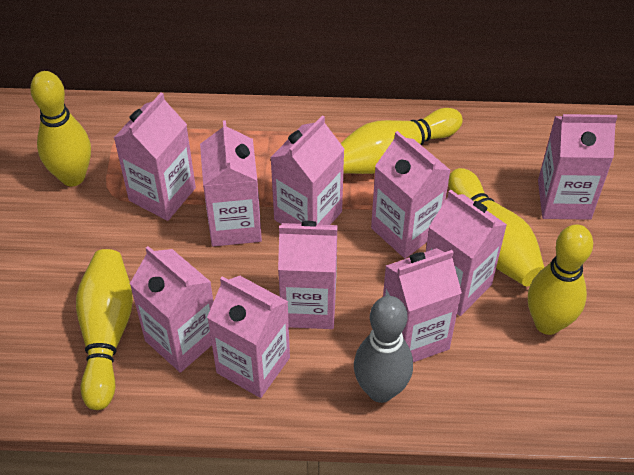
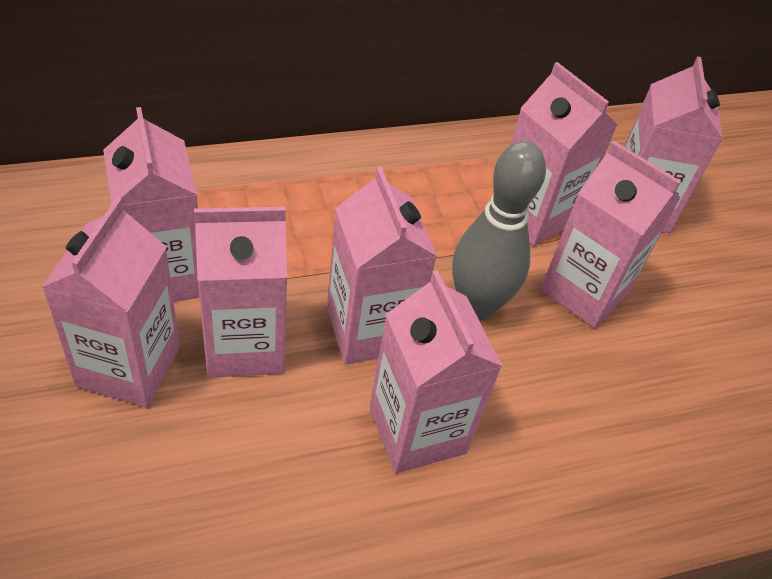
pink carton: 10 -> 8
yellow bowling pin: 5 -> 0

